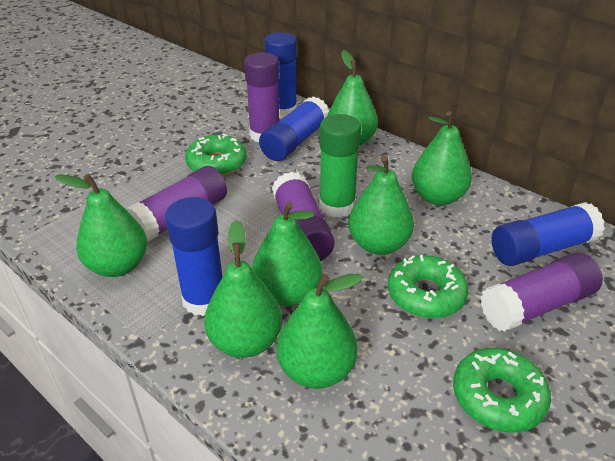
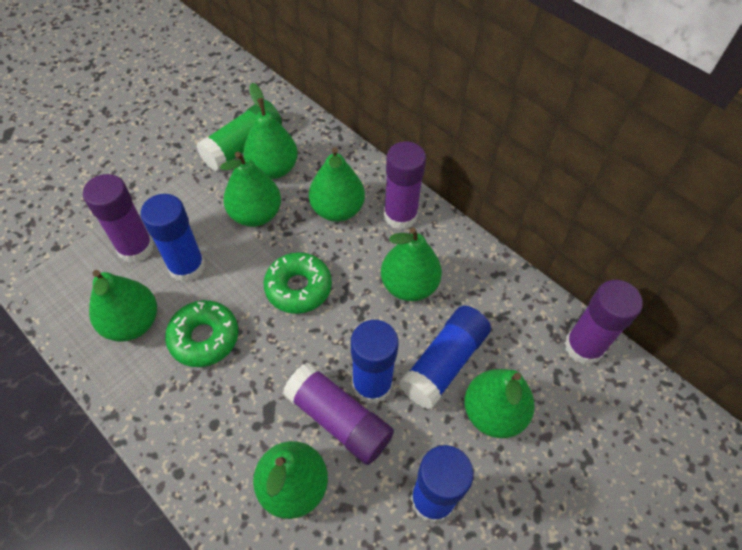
green donut: 3 -> 2

